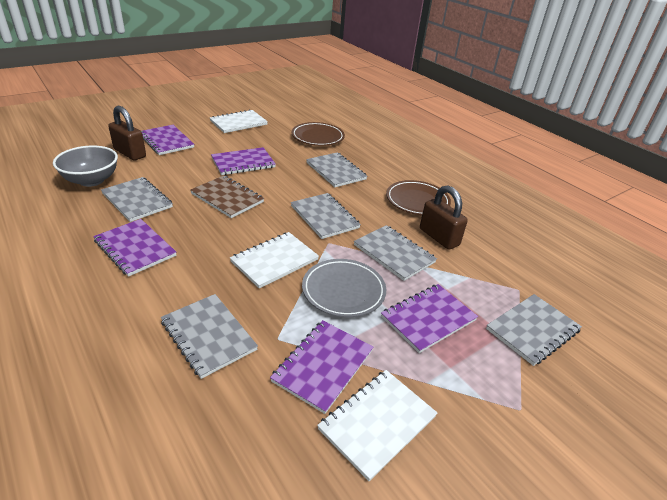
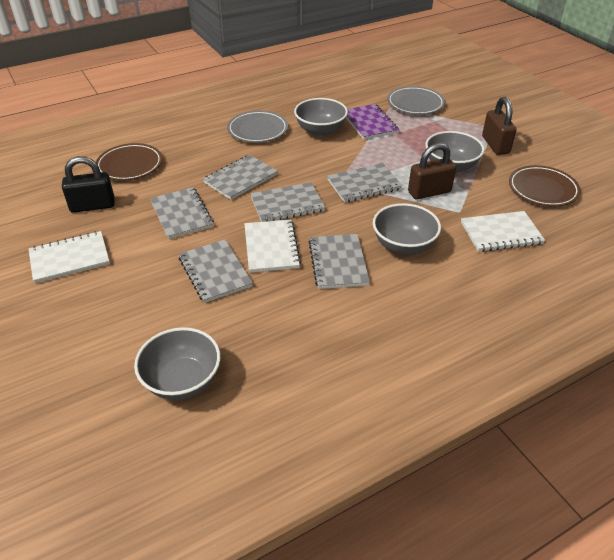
black padlock: 0 -> 1
brown notebook: 1 -> 0
grey bowl: 1 -> 4
grey plate: 1 -> 2
purple notebook: 5 -> 1

